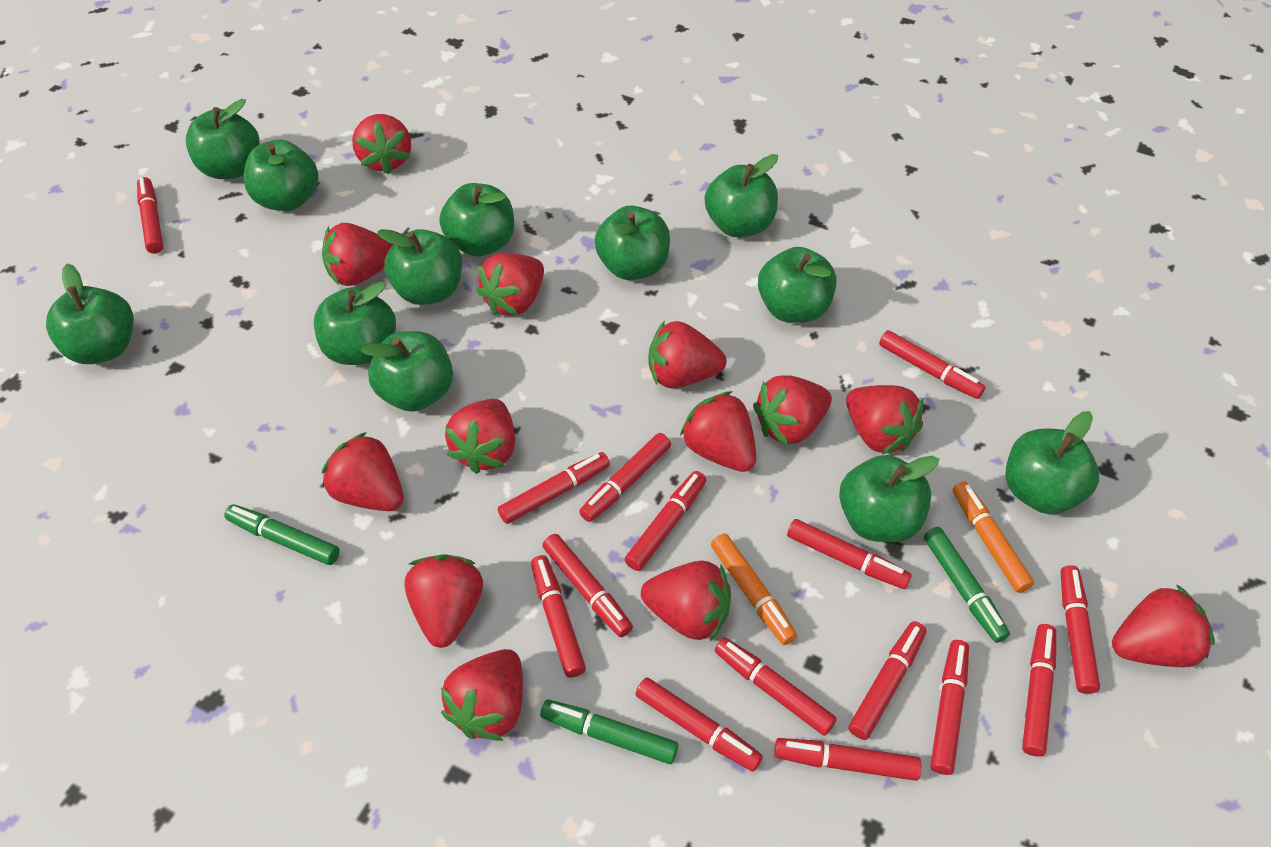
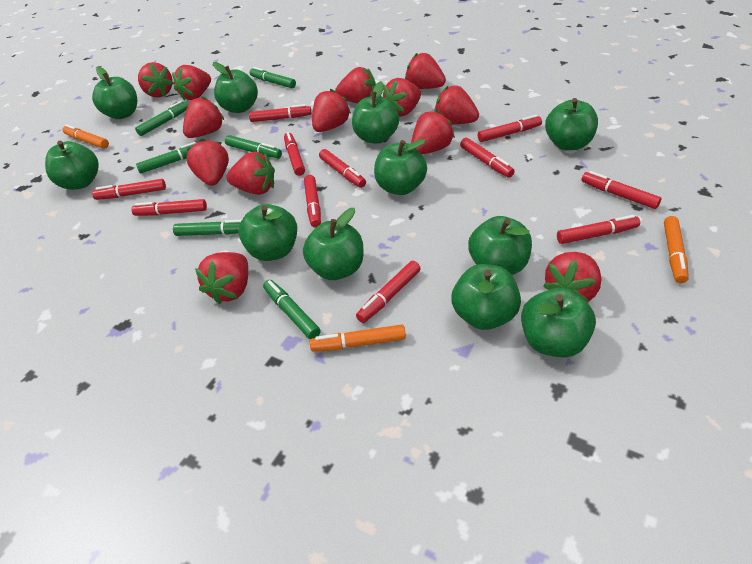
green apple: 12 -> 11
green marker: 3 -> 6
orange marker: 2 -> 3
red marker: 15 -> 11

